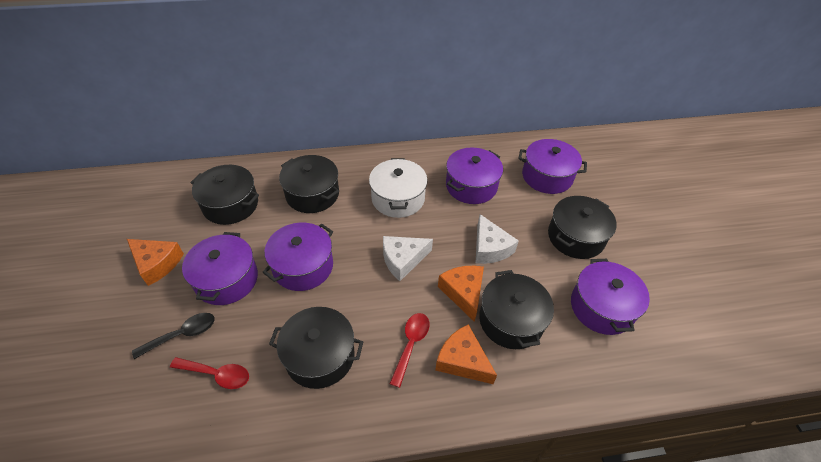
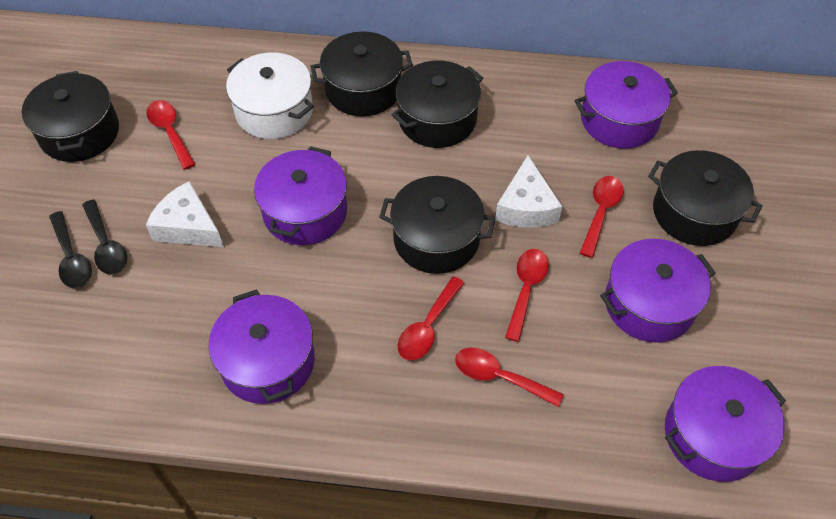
black spoon: 1 -> 2
orange cheese: 3 -> 0
red spoon: 2 -> 5

